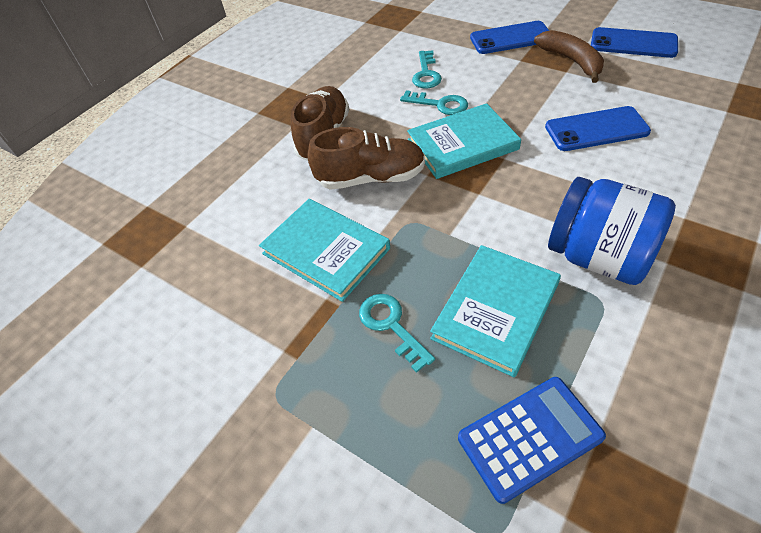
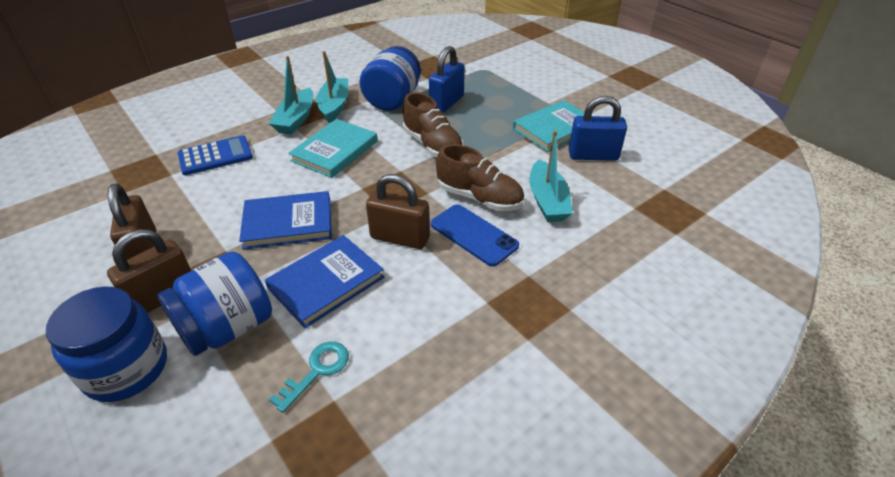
blue book: 0 -> 2
blue jar: 1 -> 3
blue padlock: 0 -> 2
blue phone: 3 -> 1
brown banana: 1 -> 0
brown padlock: 0 -> 3
turquoise boat: 0 -> 3
turquoise book: 3 -> 2
turquoise key: 3 -> 1

